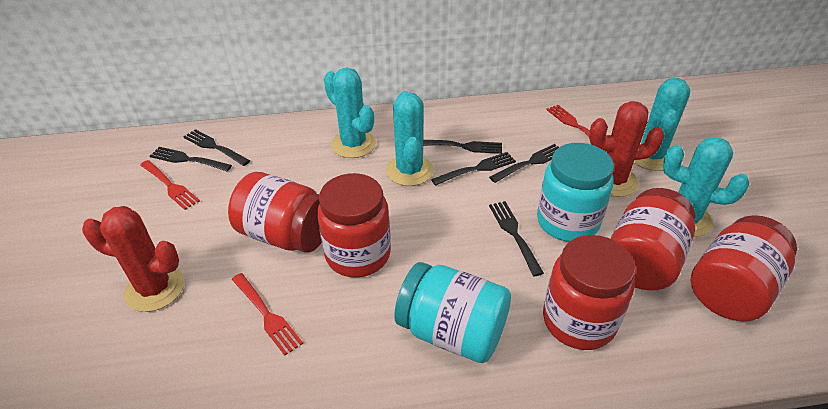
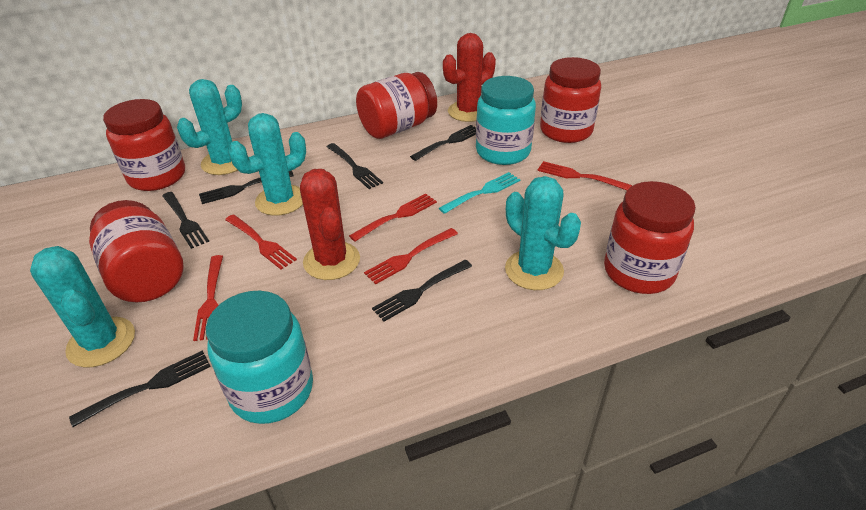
red fork: 3 -> 5
turquoise fork: 0 -> 1

